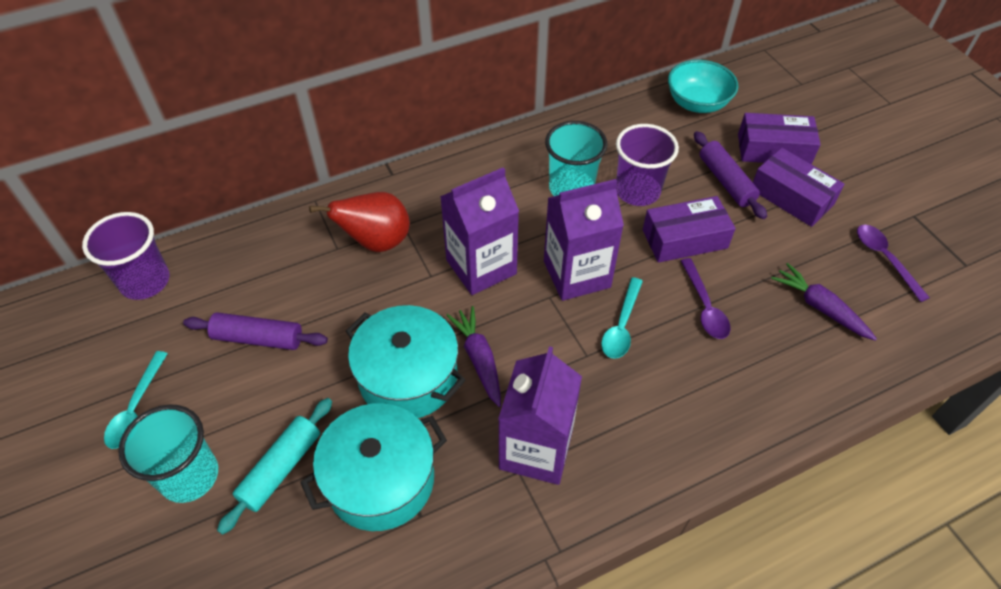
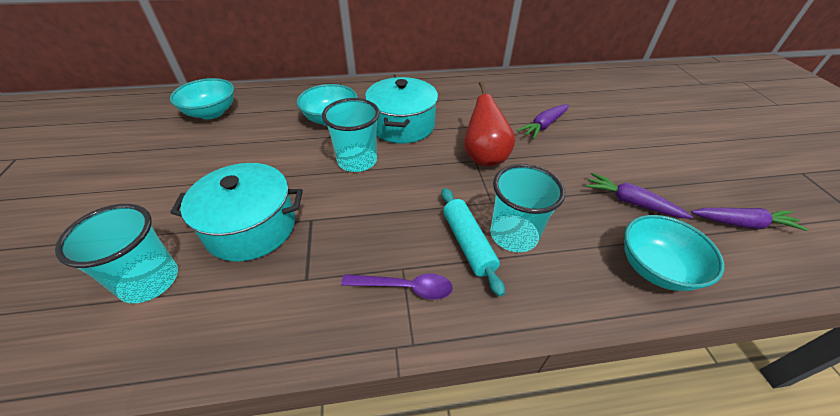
purple box: 3 -> 0
purple carrot: 2 -> 3
purple carton: 3 -> 0
purple cup: 2 -> 0
purple rolling pin: 2 -> 0
purple spoon: 2 -> 1
turquoise bowl: 1 -> 3
turquoise cup: 2 -> 3
turquoise spoon: 2 -> 0

